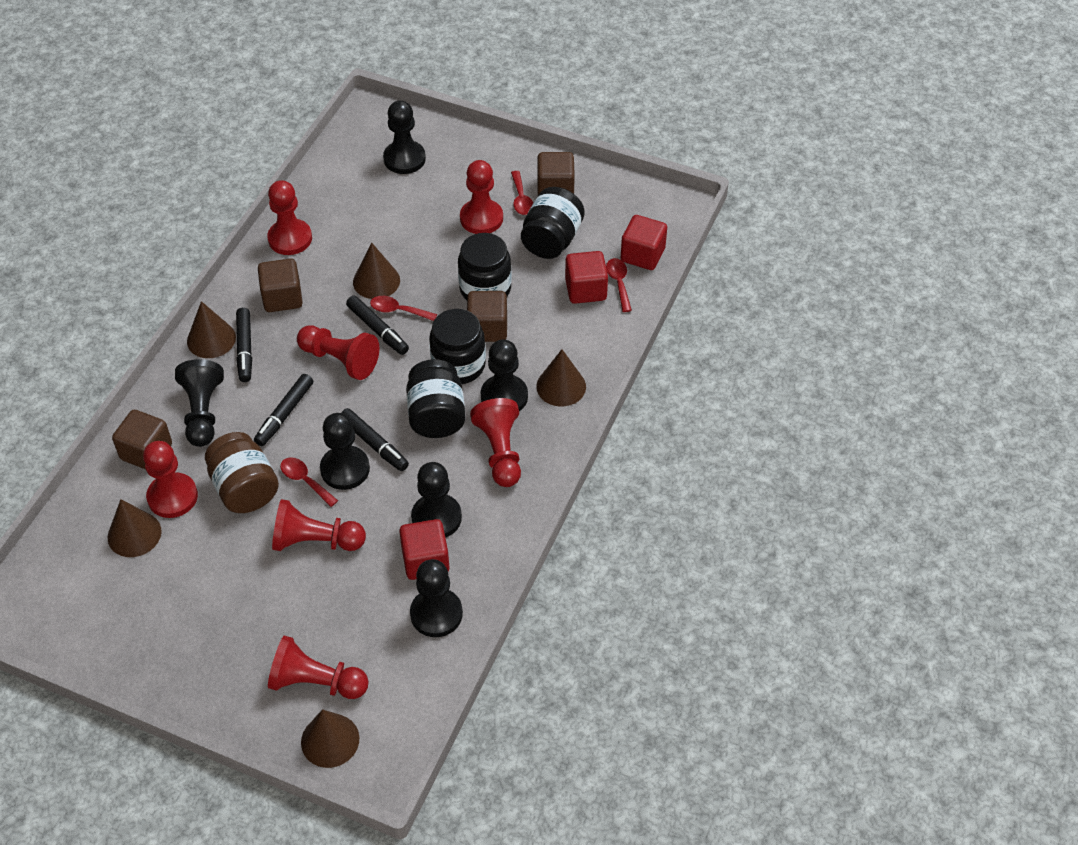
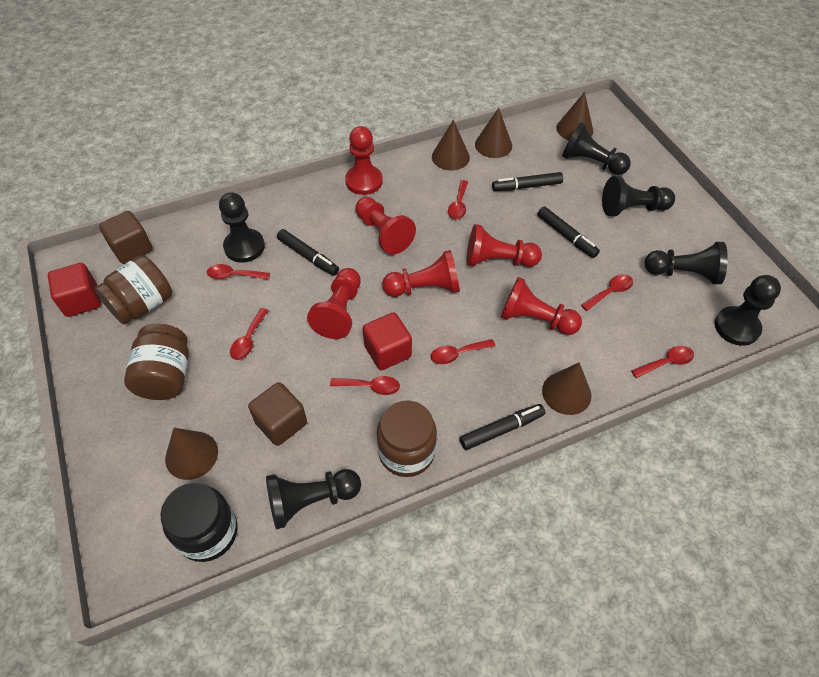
black jar: 4 -> 1
brown cube: 4 -> 2
brown jar: 1 -> 3
red cube: 3 -> 2
red pawn: 7 -> 6
red spoon: 4 -> 7

